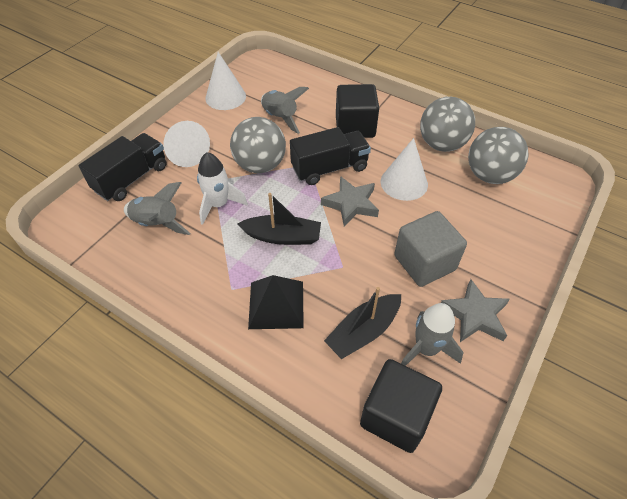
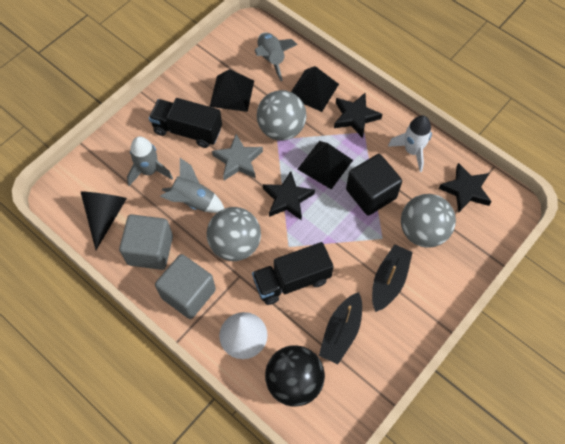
black ball: 0 -> 1
black cone: 0 -> 1
black cube: 2 -> 1
black pyramid: 1 -> 3
black star: 0 -> 3
grey cube: 1 -> 2
grey star: 2 -> 1
white cone: 3 -> 1

